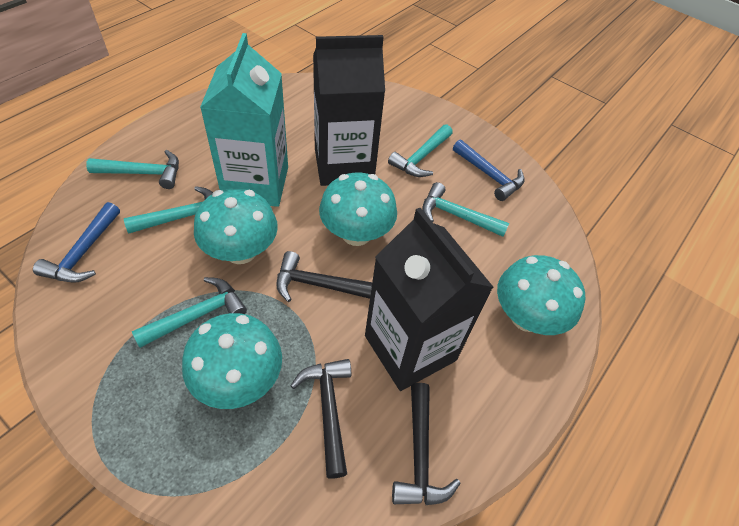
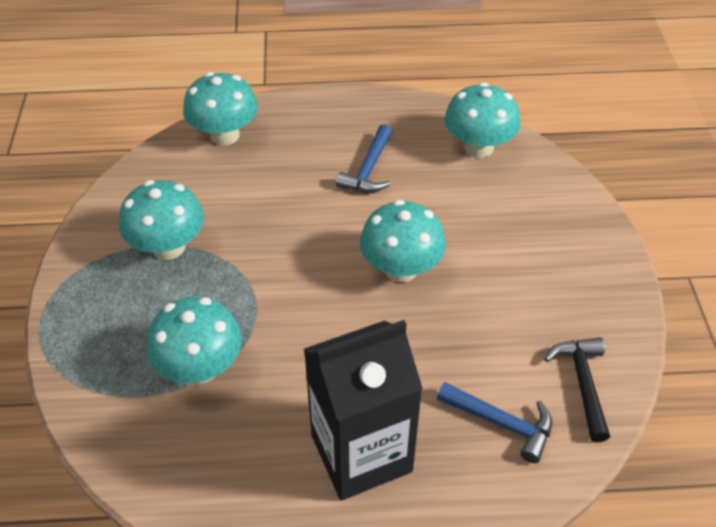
black carton: 2 -> 1
black hammer: 3 -> 1
turquoise carton: 1 -> 0
turquoise hammer: 5 -> 0
turquoise mushroom: 4 -> 5

